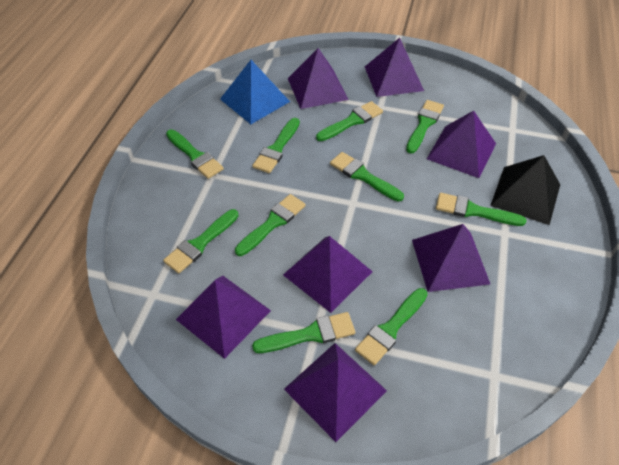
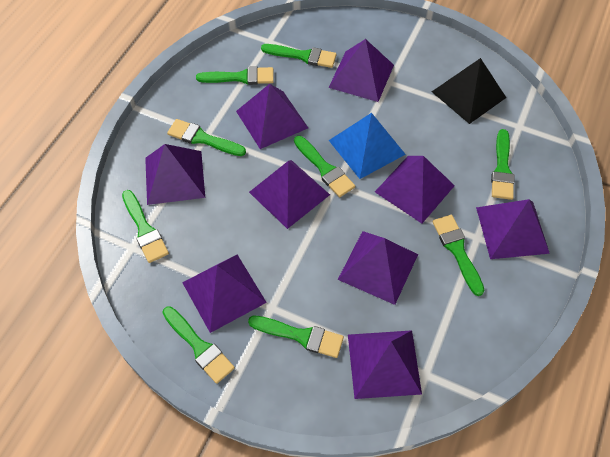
green brush: 10 -> 9
purple pyramid: 7 -> 9

